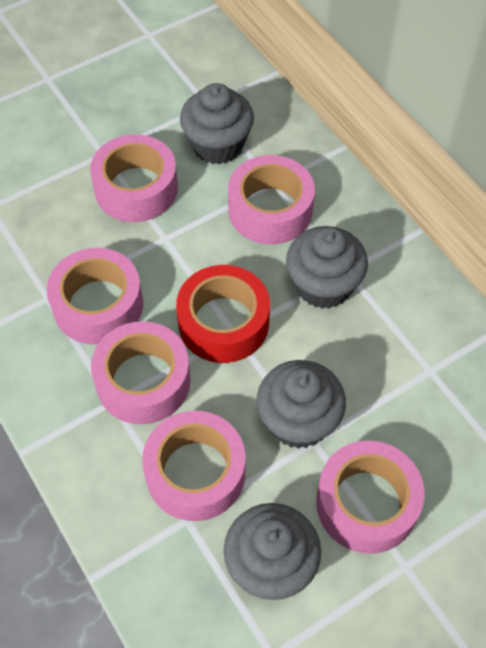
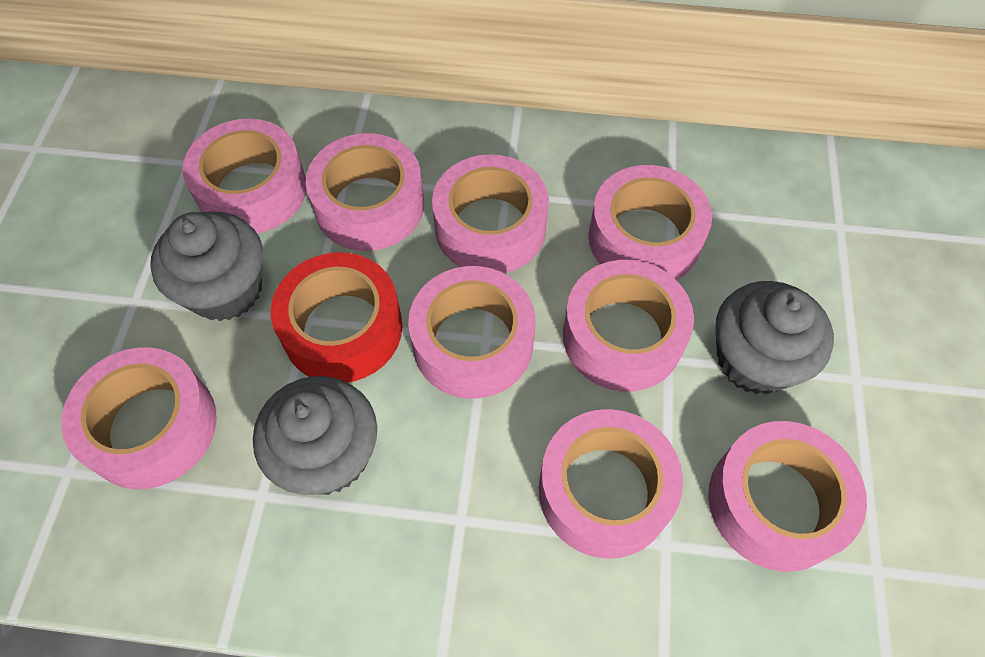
grey cupcake: 4 -> 3
pink tape: 6 -> 9

